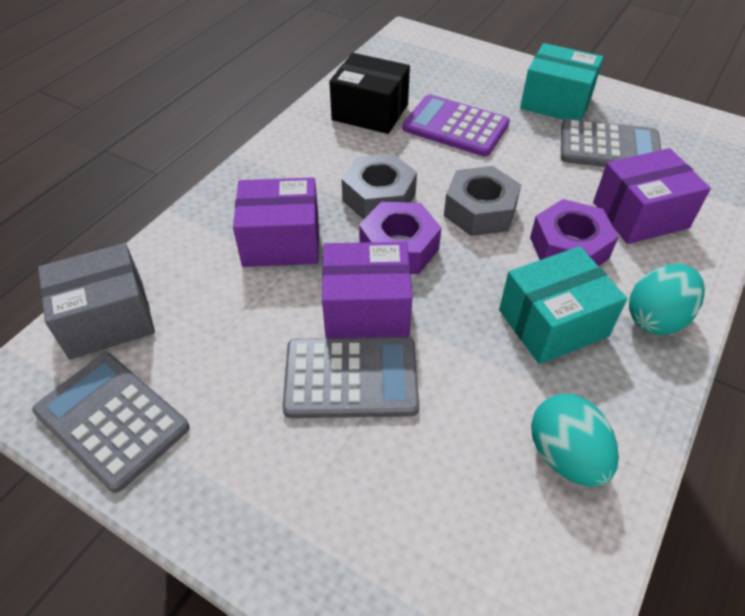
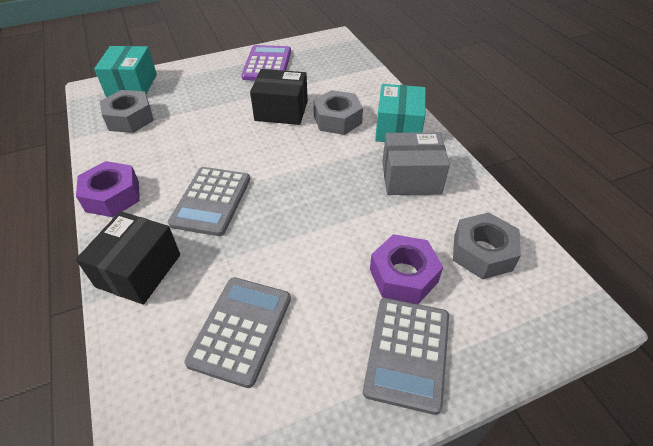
black box: 1 -> 2
grey nut: 2 -> 3
purple box: 3 -> 0
turquoise egg: 2 -> 0

